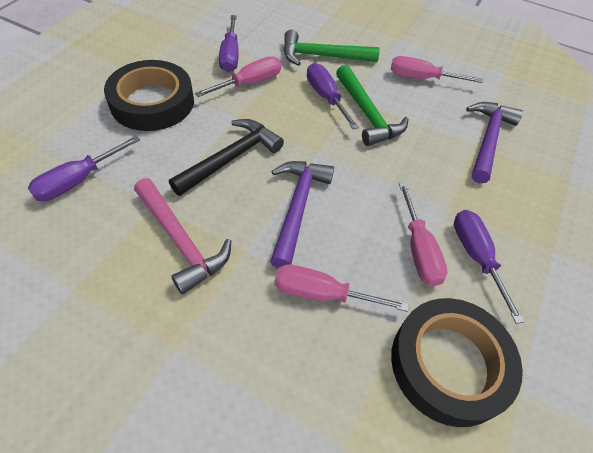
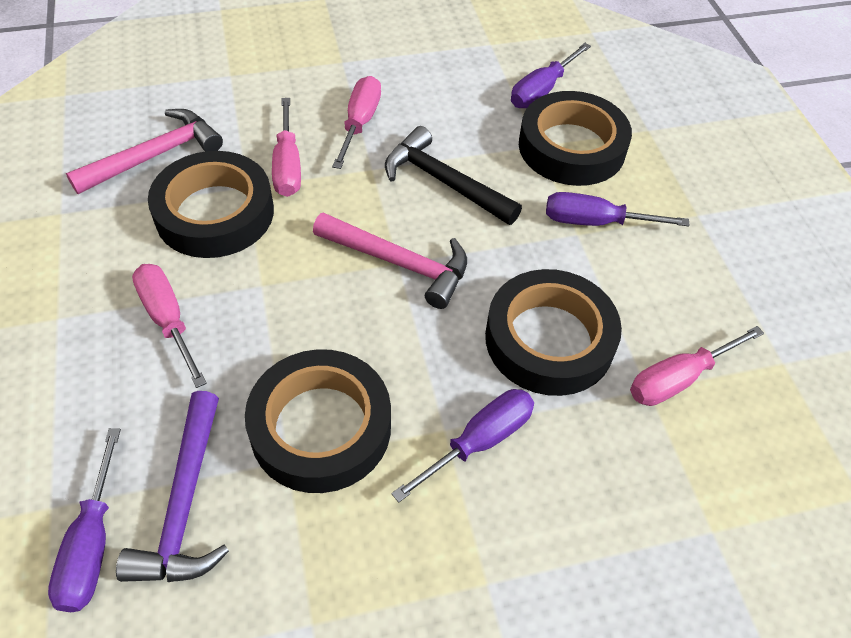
black tape: 2 -> 4
green hammer: 2 -> 0
pink hammer: 1 -> 2
purple hammer: 2 -> 1

